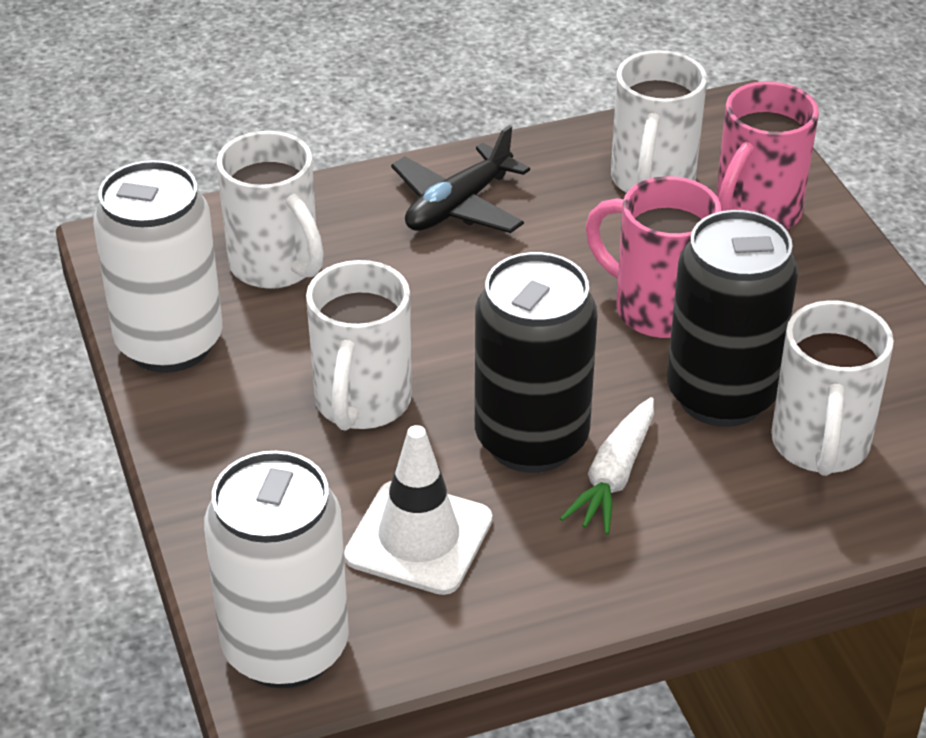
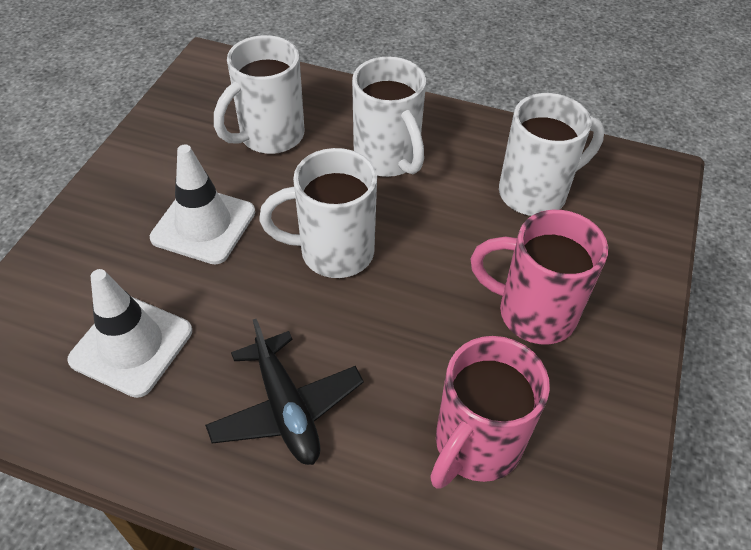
black can: 2 -> 0
white can: 2 -> 0
white carrot: 1 -> 0
white traffic cone: 1 -> 2

